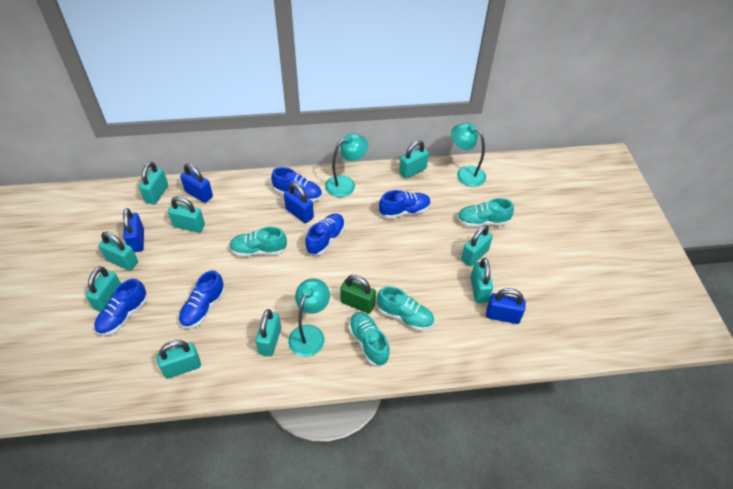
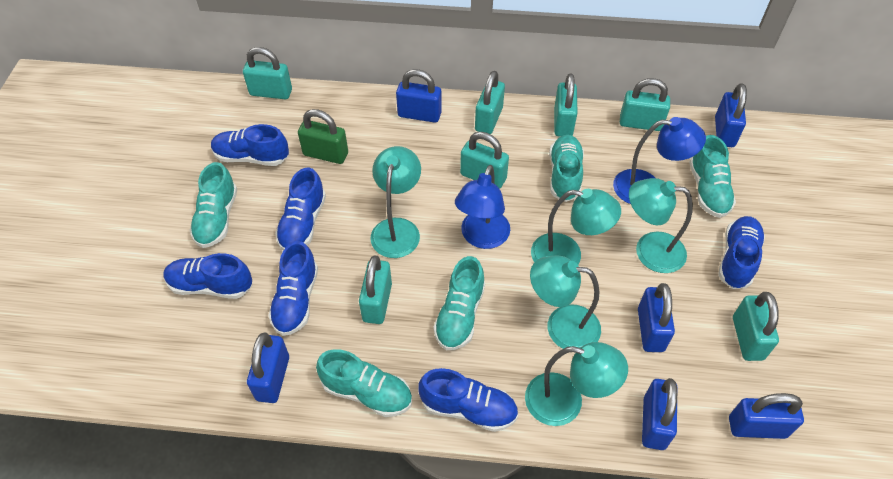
blue lamp: 0 -> 2
blue padlock: 4 -> 6
blue shoe: 5 -> 6
turquoise lamp: 3 -> 5
turquoise padlock: 9 -> 7
turquoise shoe: 4 -> 5

